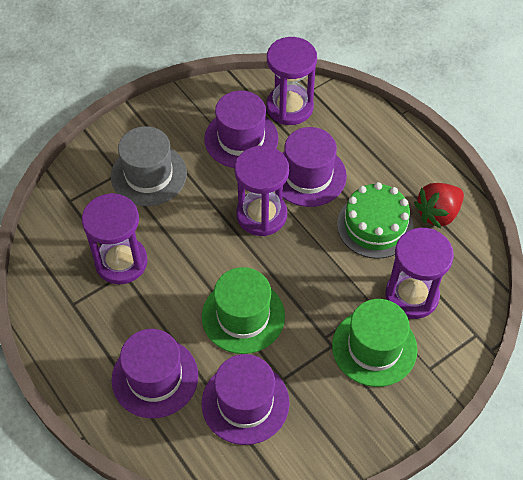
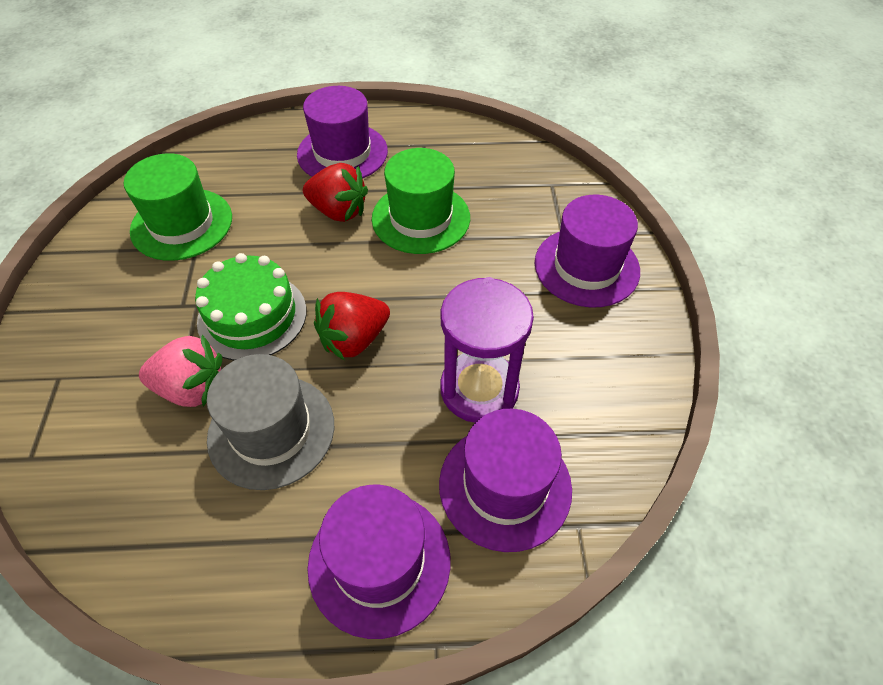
pink strawberry: 0 -> 1
purple hourglass: 4 -> 1
red strawberry: 1 -> 2

